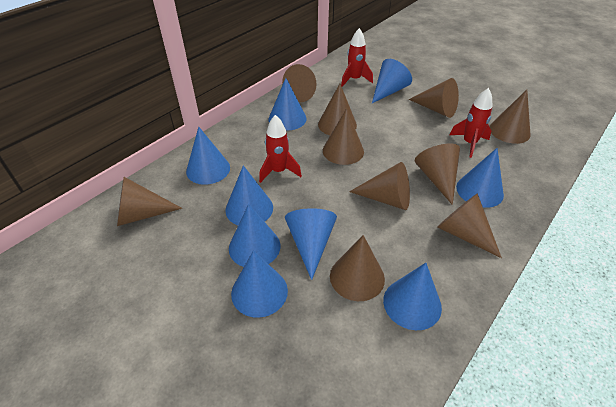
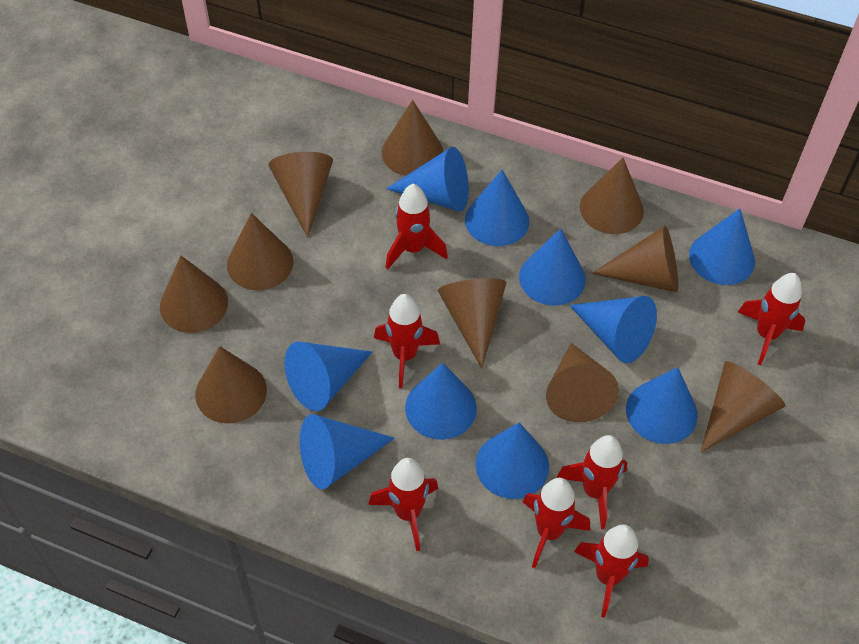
blue cone: 9 -> 10
red rocket: 3 -> 7

